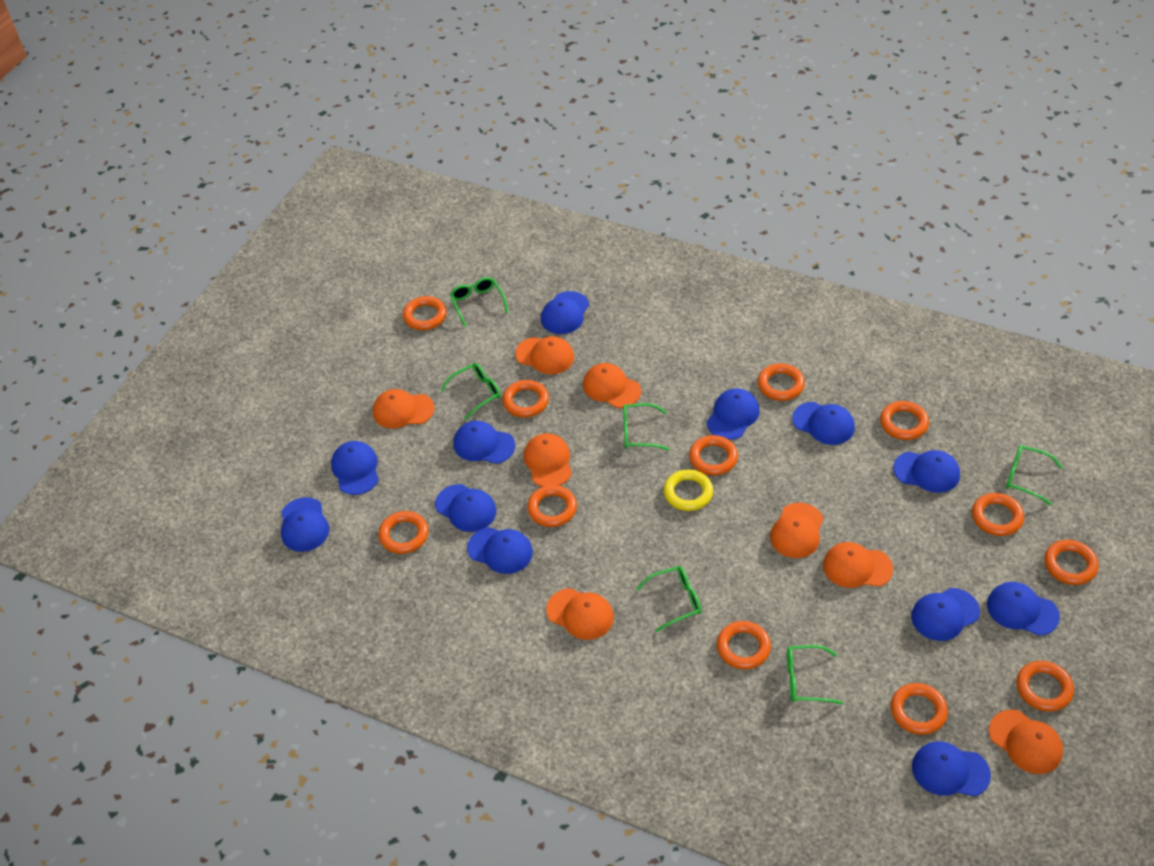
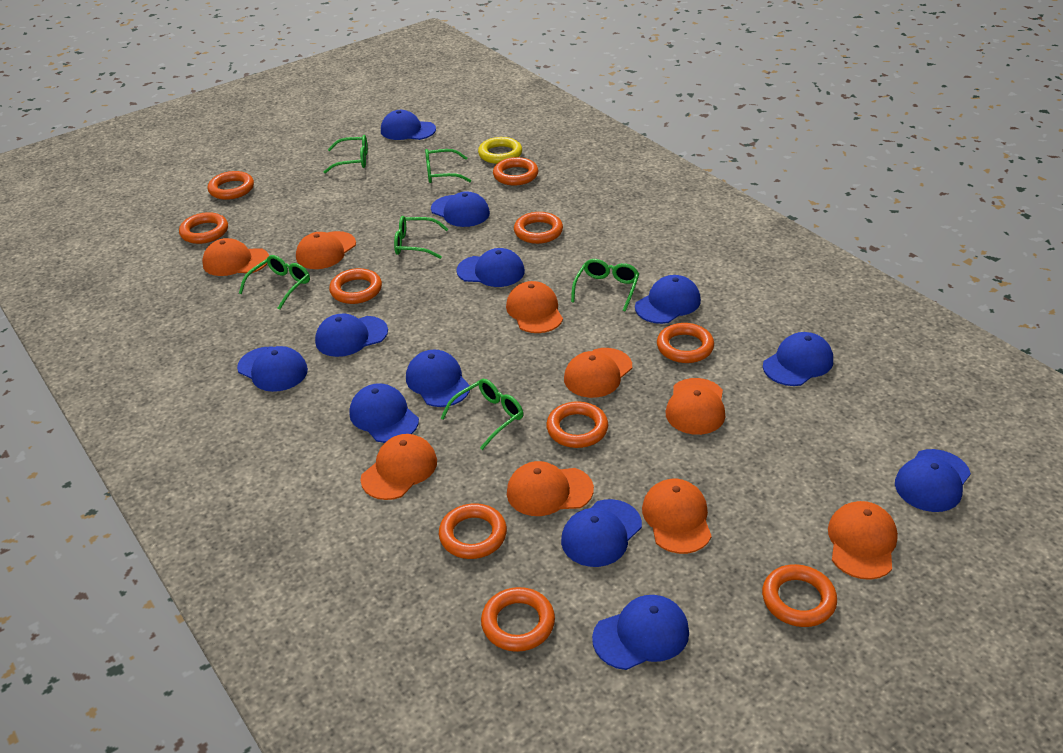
orange cap: 8 -> 9
orange ring: 12 -> 10

